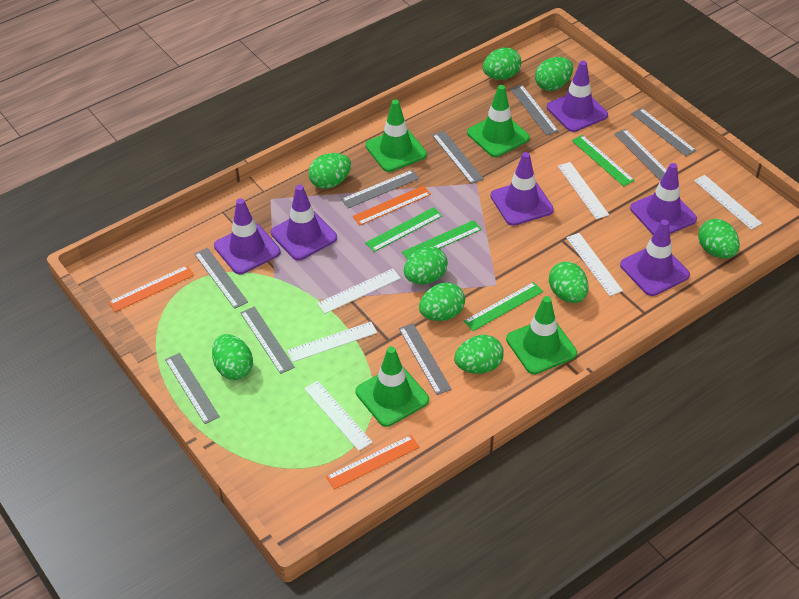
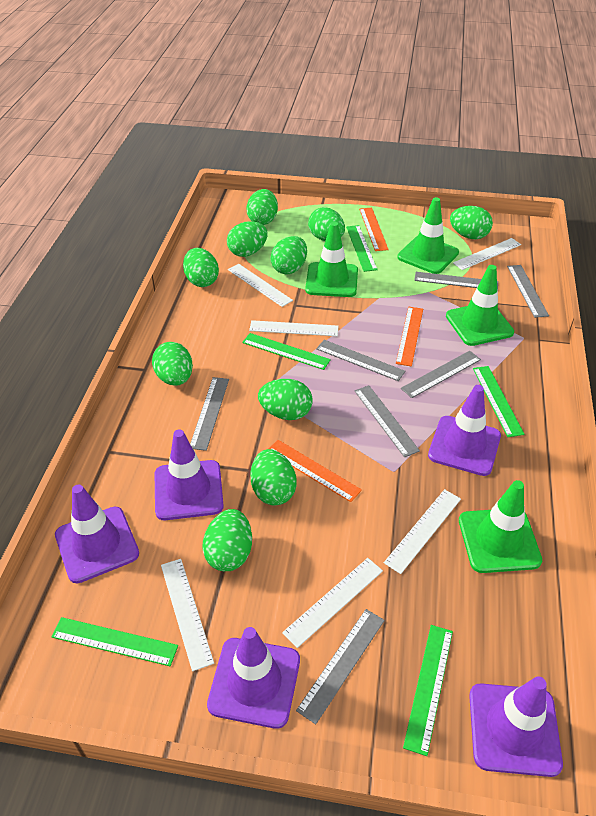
green egg: 9 -> 10
green ruler: 4 -> 5
grey ruler: 9 -> 7
purple traffic cone: 6 -> 5

